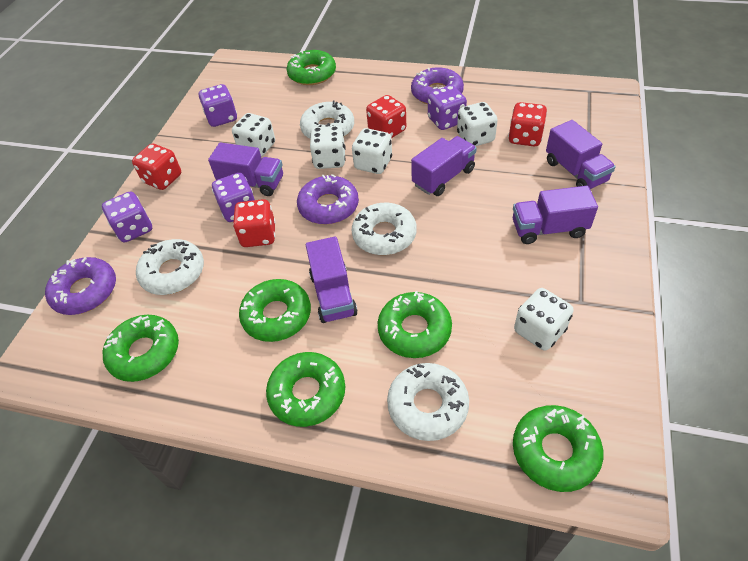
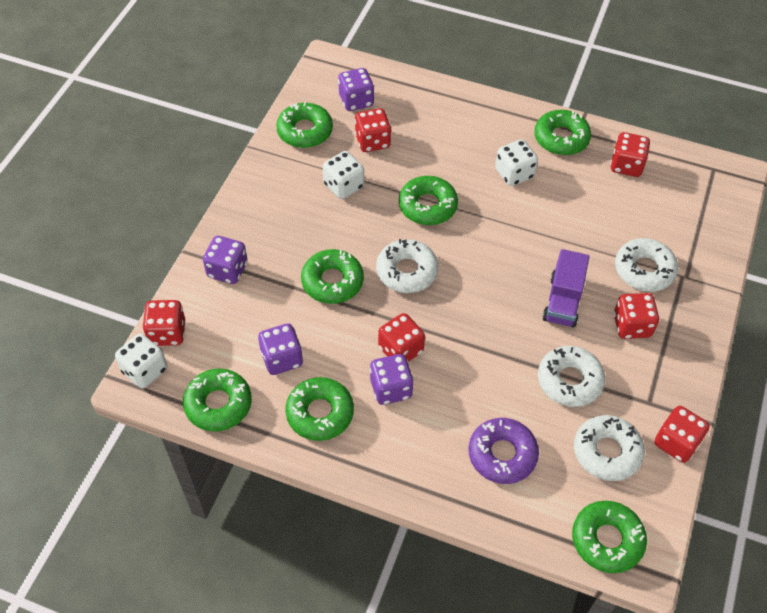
green donut: 6 -> 7
purple donut: 3 -> 1
purple truck: 5 -> 1
red dice: 4 -> 6
white dice: 5 -> 3

